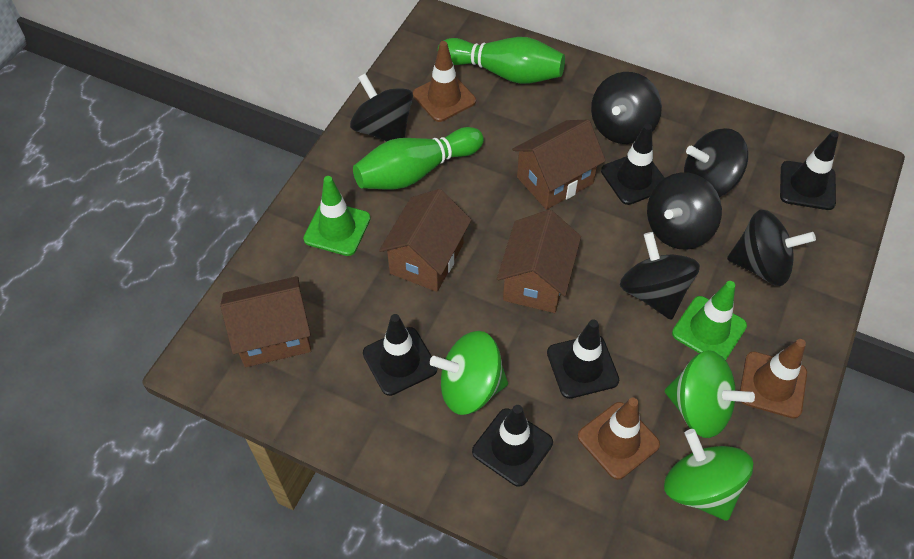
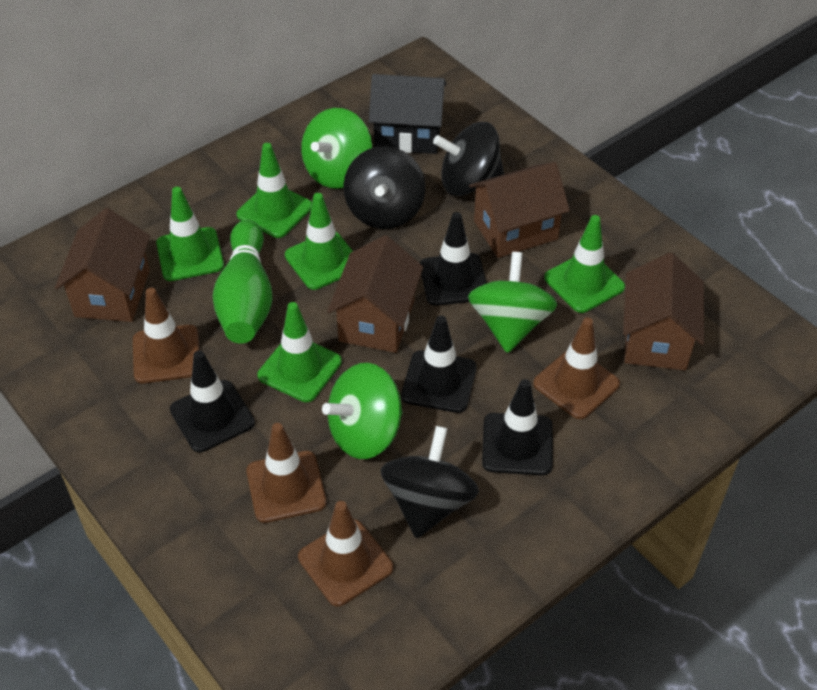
black house: 0 -> 1
black spinning top: 6 -> 3
black traffic cone: 5 -> 4
brown traffic cone: 3 -> 4
green bowling pin: 2 -> 1
green traffic cone: 2 -> 5

